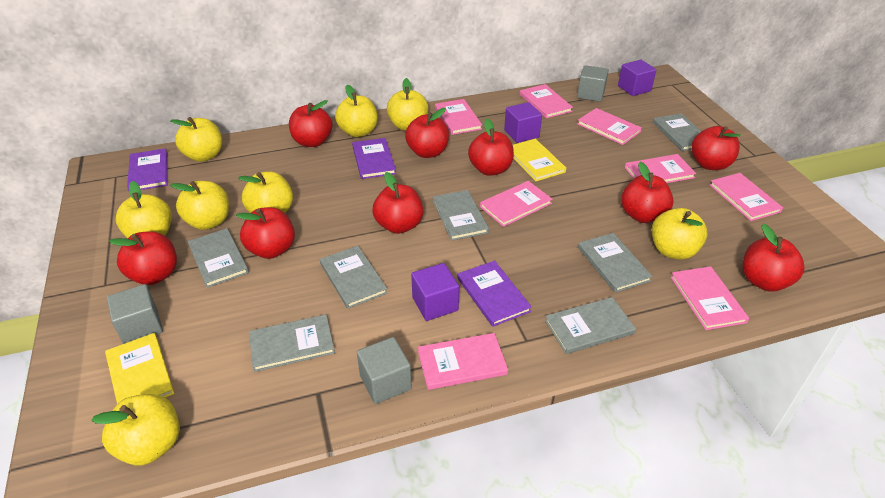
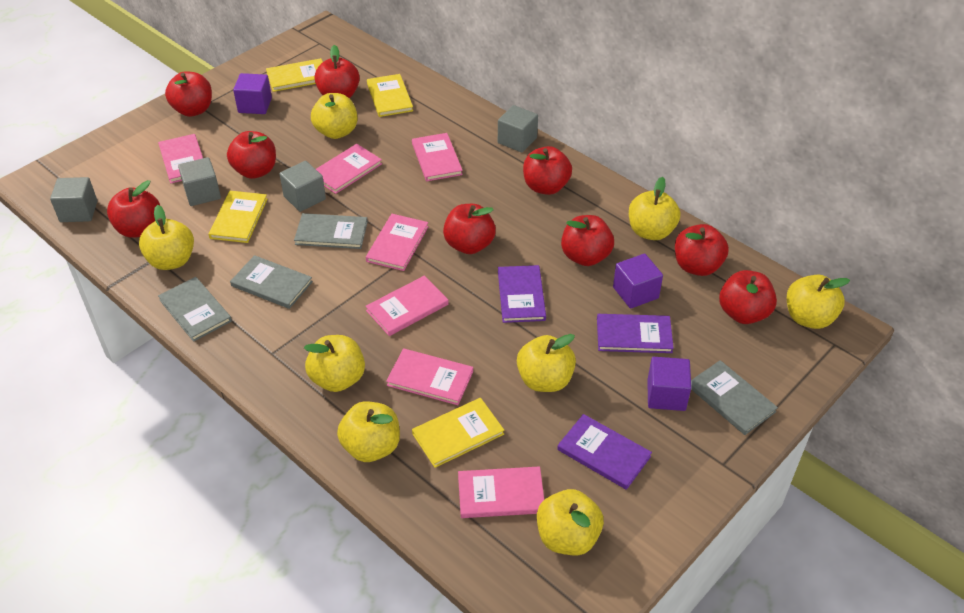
grey book: 7 -> 4
grey cube: 3 -> 4
pink book: 8 -> 7
yellow book: 2 -> 4

